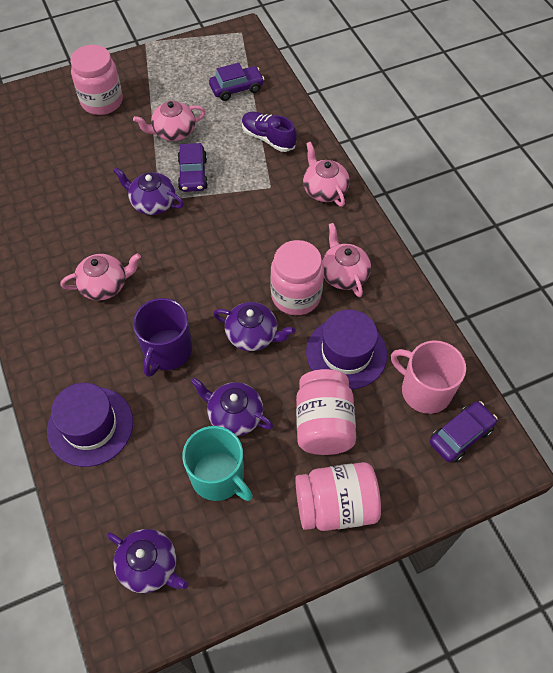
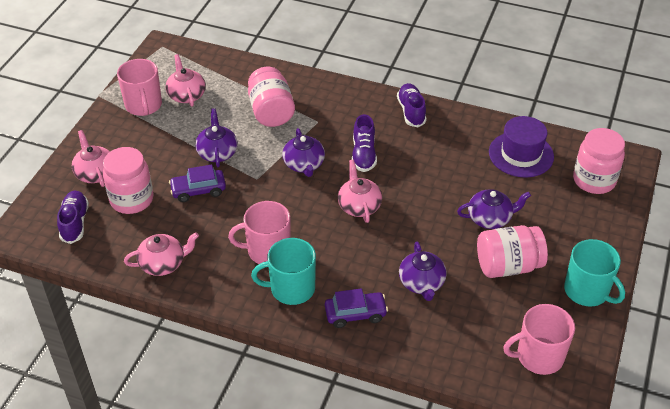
pink mug: 1 -> 3
purple car: 3 -> 2
purple hat: 2 -> 1
purple mug: 1 -> 0
purple shoe: 1 -> 3
turquoise mug: 1 -> 2

